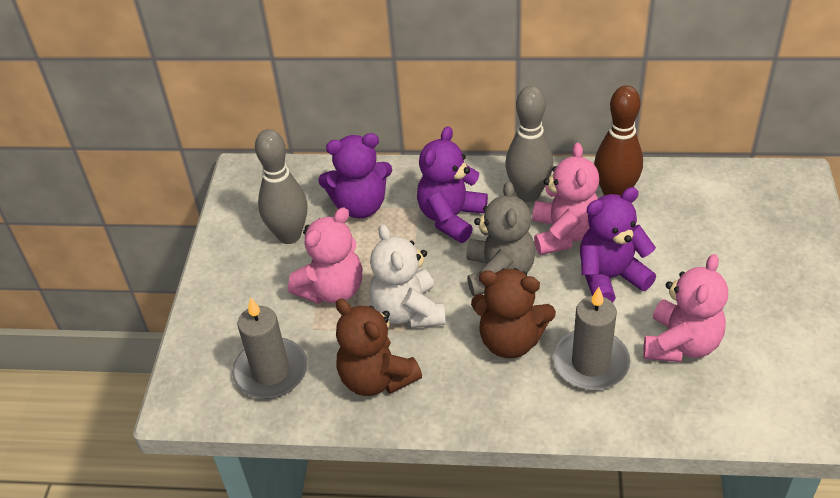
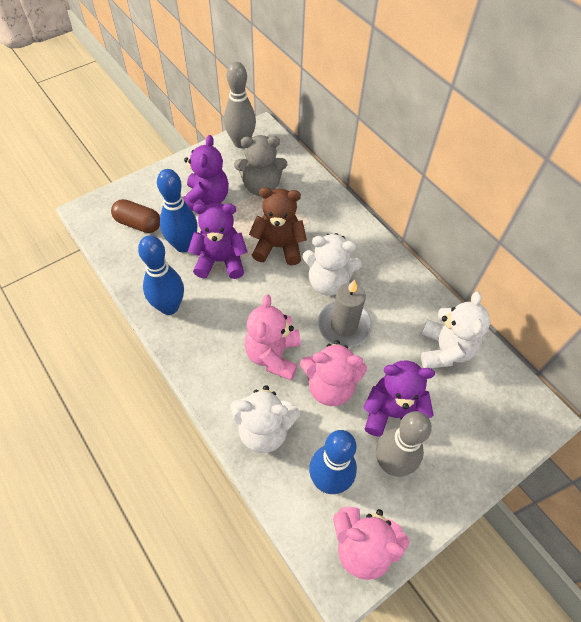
blue bowling pin: 0 -> 3
brown bowling pin: 1 -> 0
brown capsule: 0 -> 1
brown teddy bear: 2 -> 1
grey candle: 2 -> 1
white teddy bear: 1 -> 3

